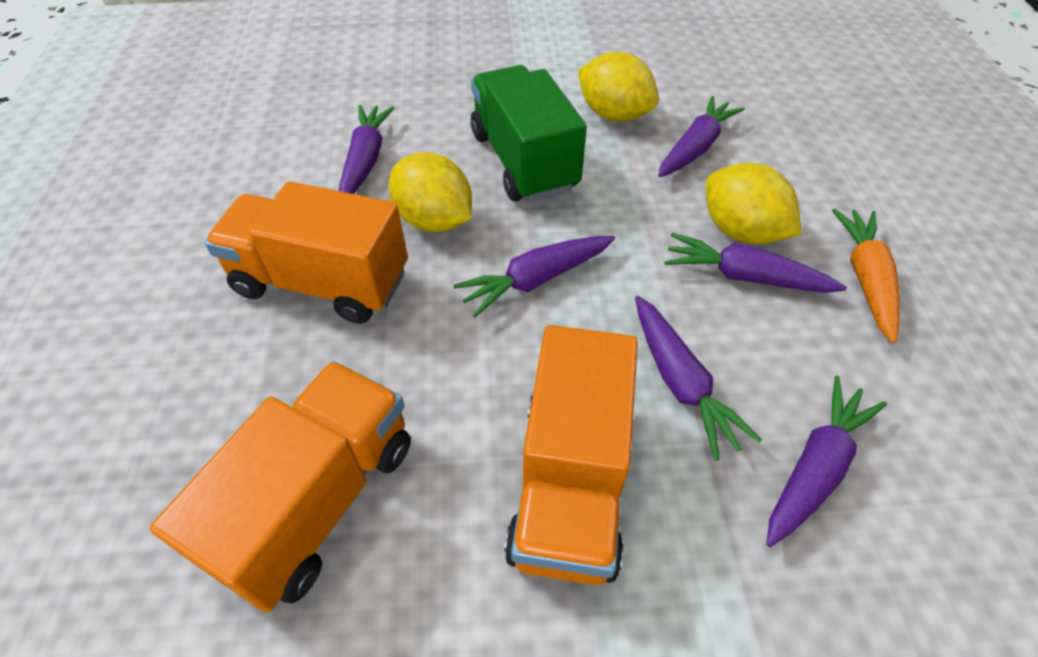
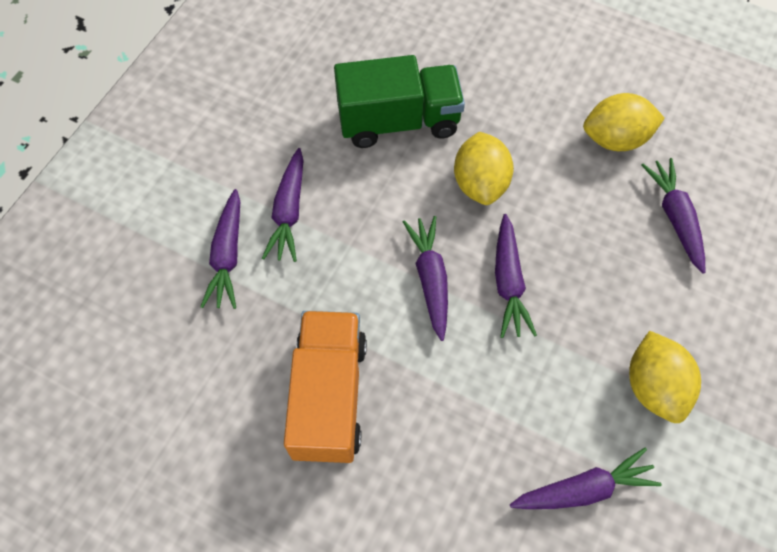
orange carrot: 1 -> 0
orange truck: 3 -> 1

